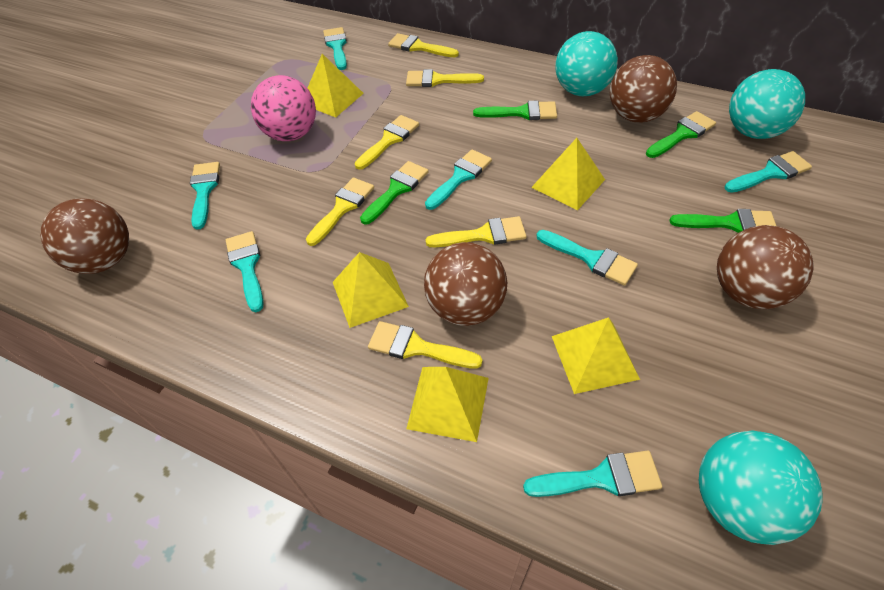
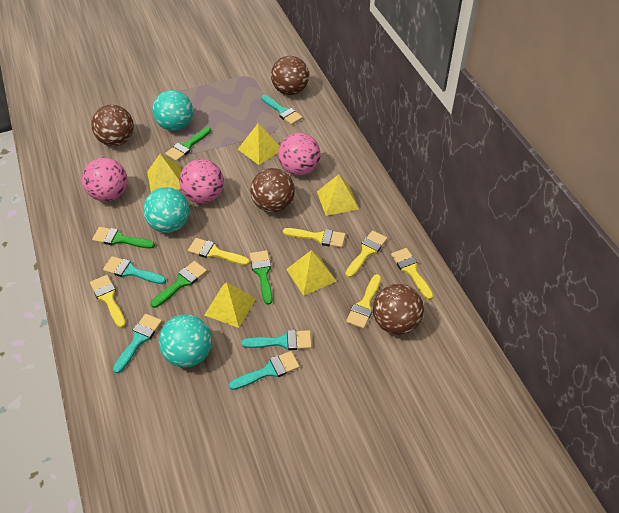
pink ball: 1 -> 3
turquoise brush: 7 -> 5

